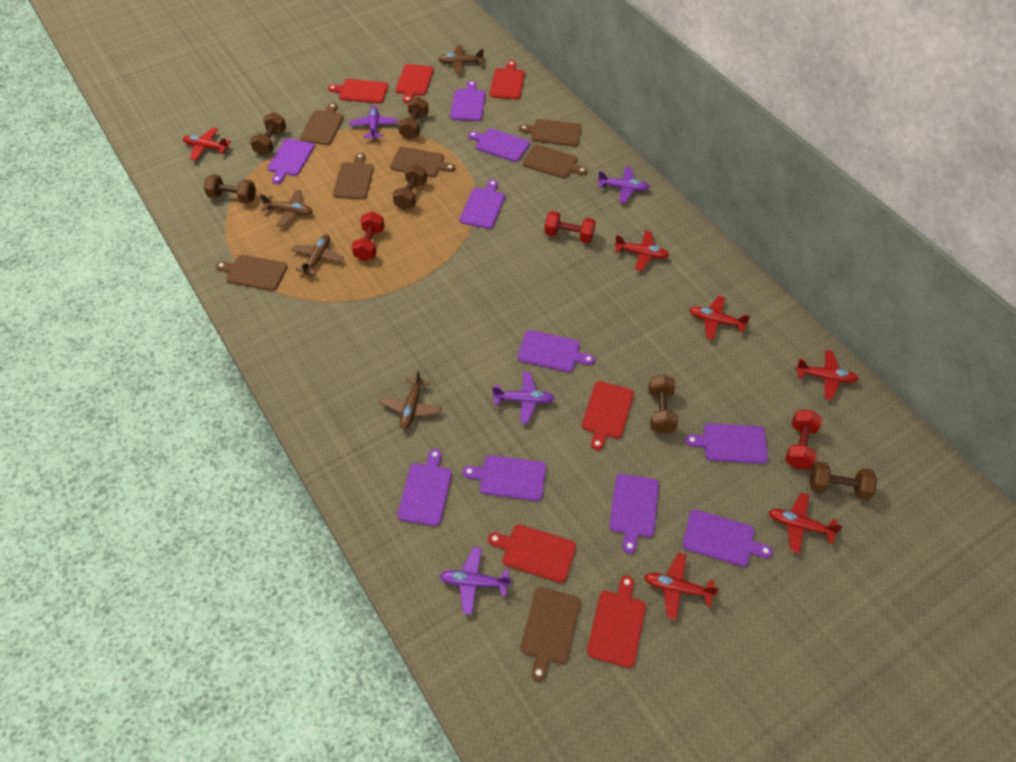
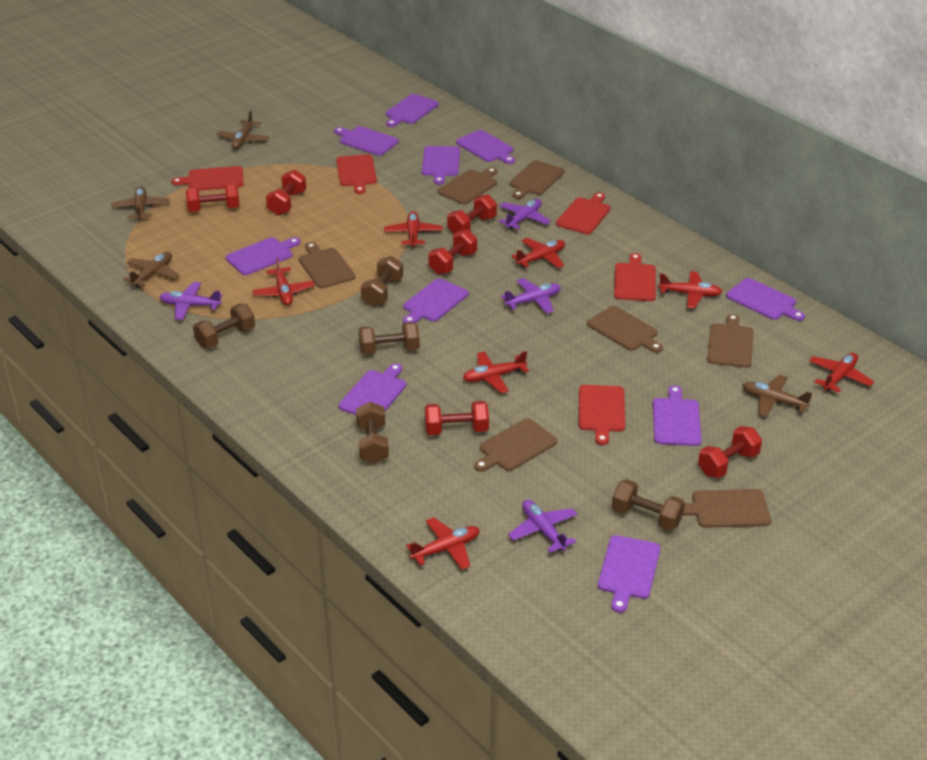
brown dumbbell: 6 -> 5
red cutting board: 6 -> 5
red dumbbell: 3 -> 6
red plane: 6 -> 7

